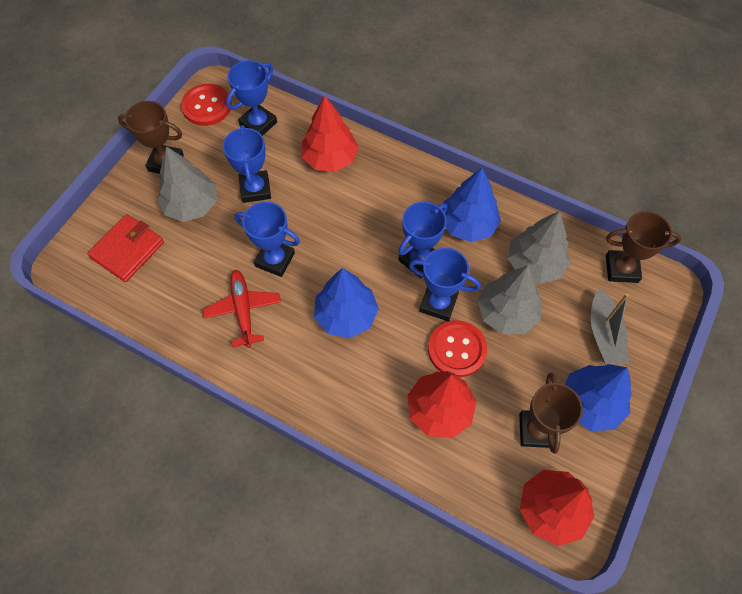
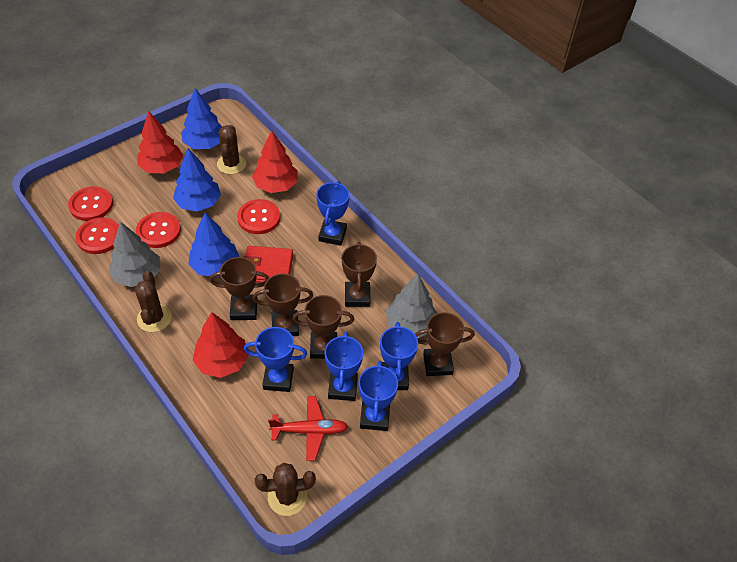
brown cactus: 0 -> 3
brown trophy: 3 -> 5
grey boat: 1 -> 0
grey tree: 3 -> 2
red button: 2 -> 4

